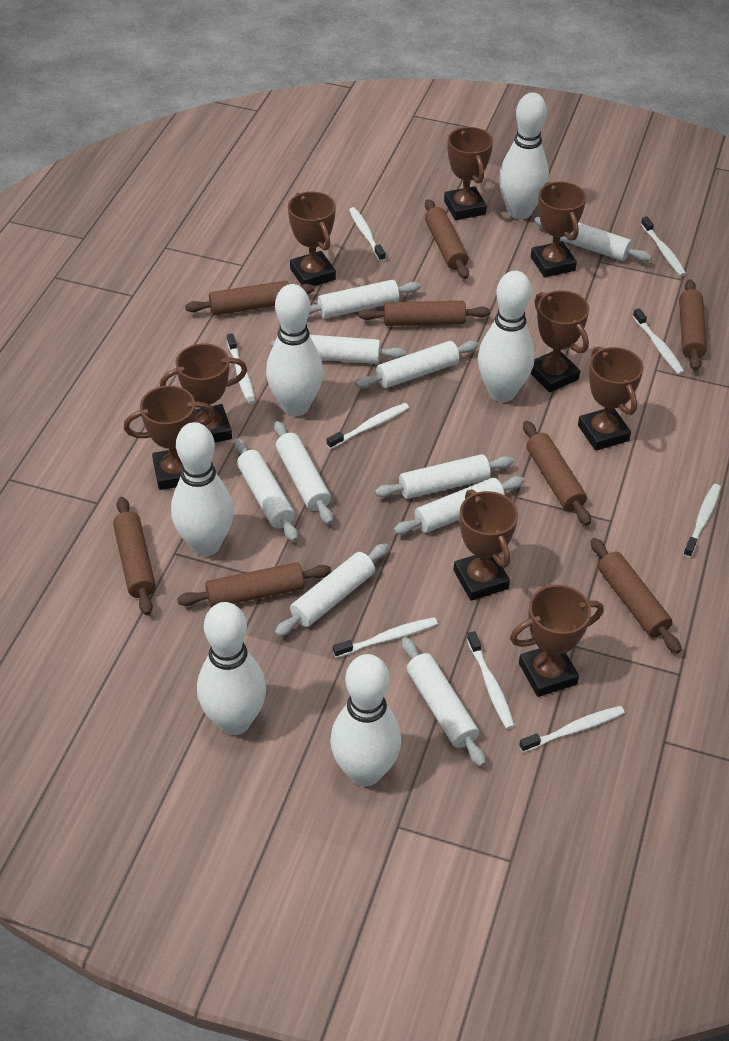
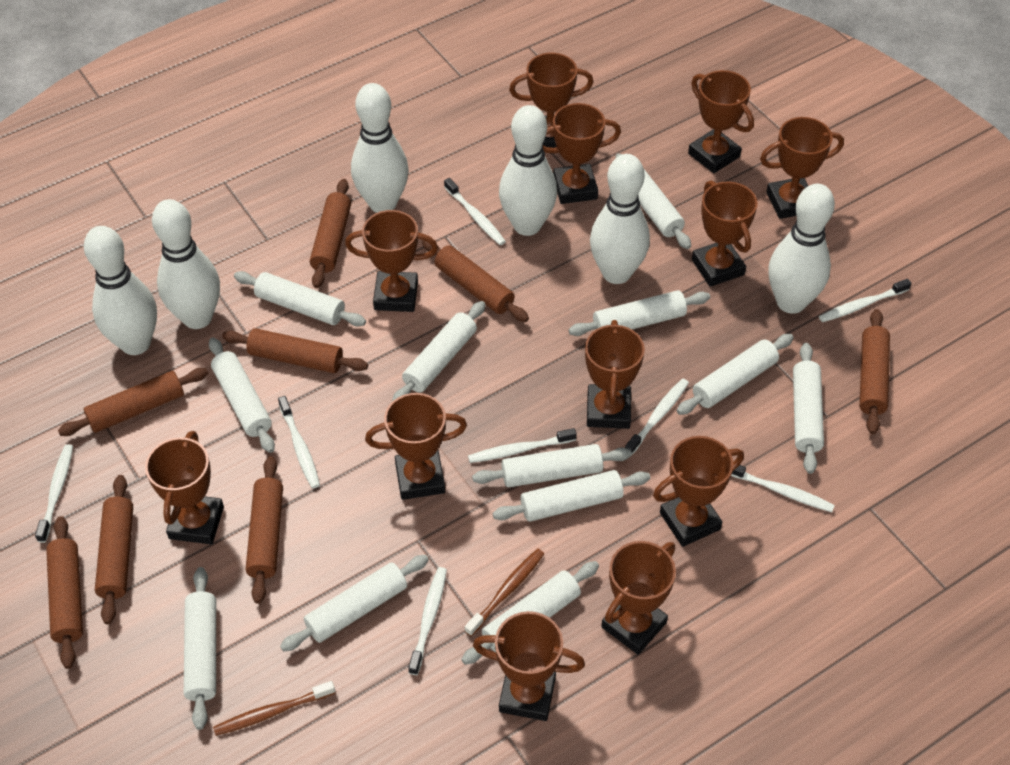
brown toothbrush: 0 -> 2
brown trophy: 9 -> 12
white rolling pin: 10 -> 12
white toothbrush: 9 -> 8

